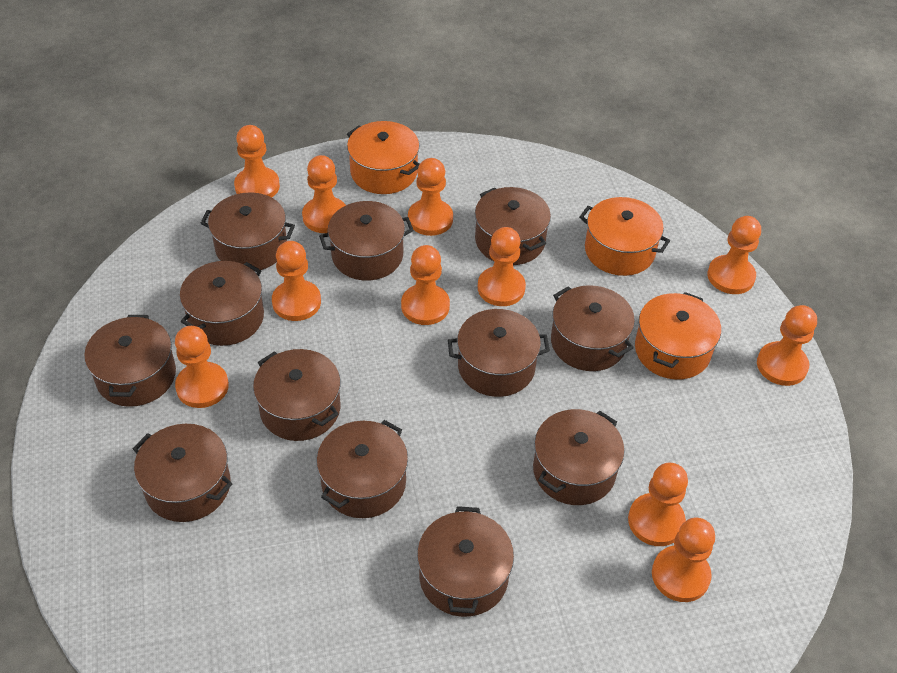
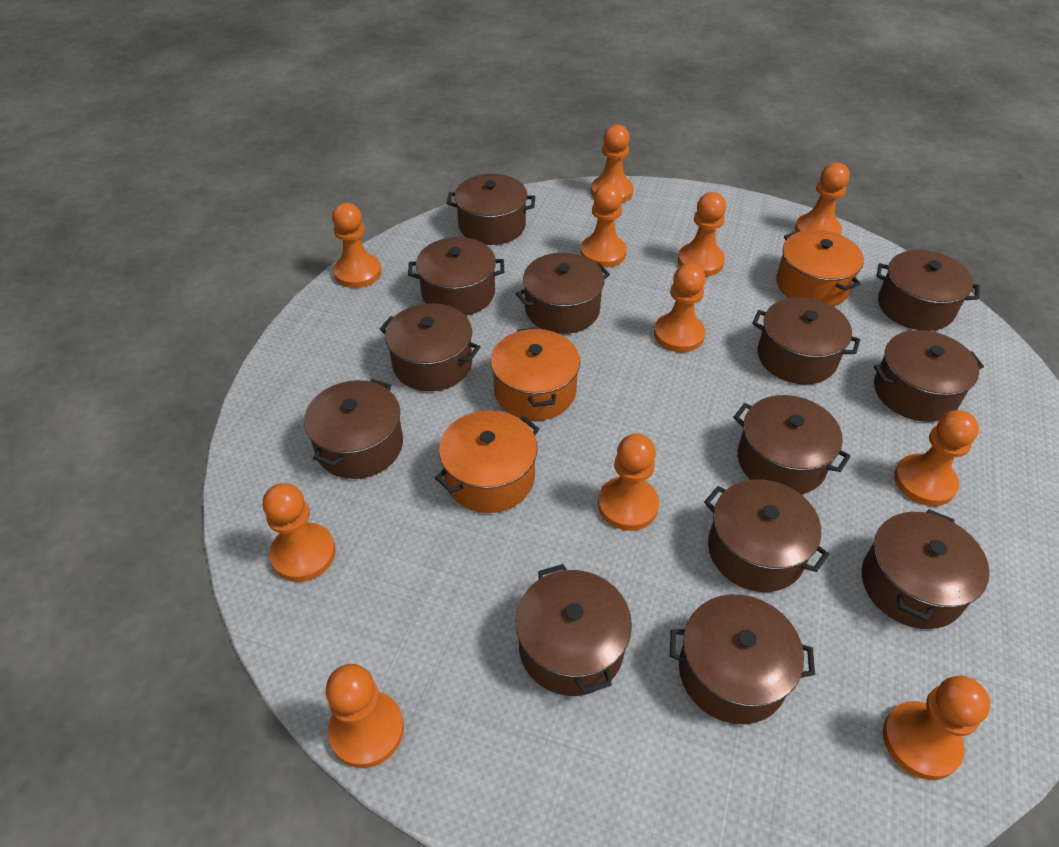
brown pot: 12 -> 13

